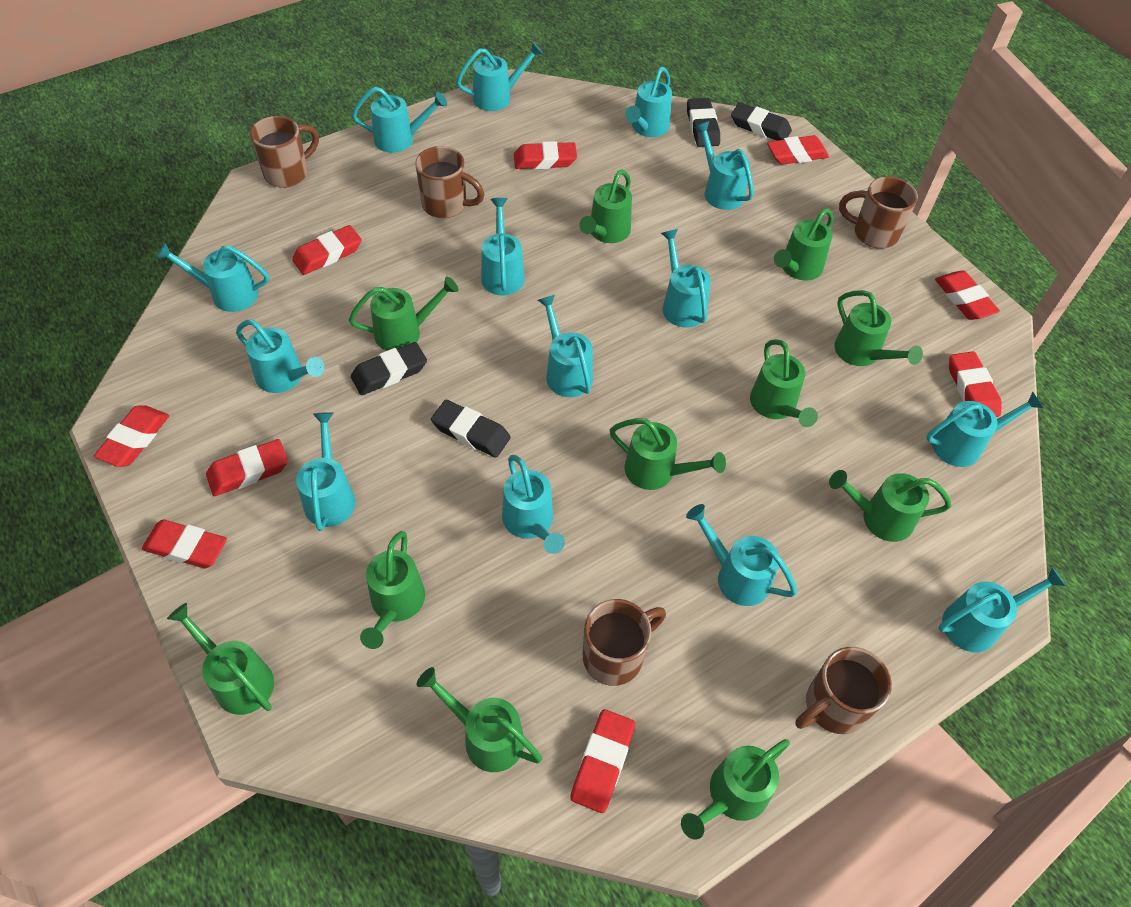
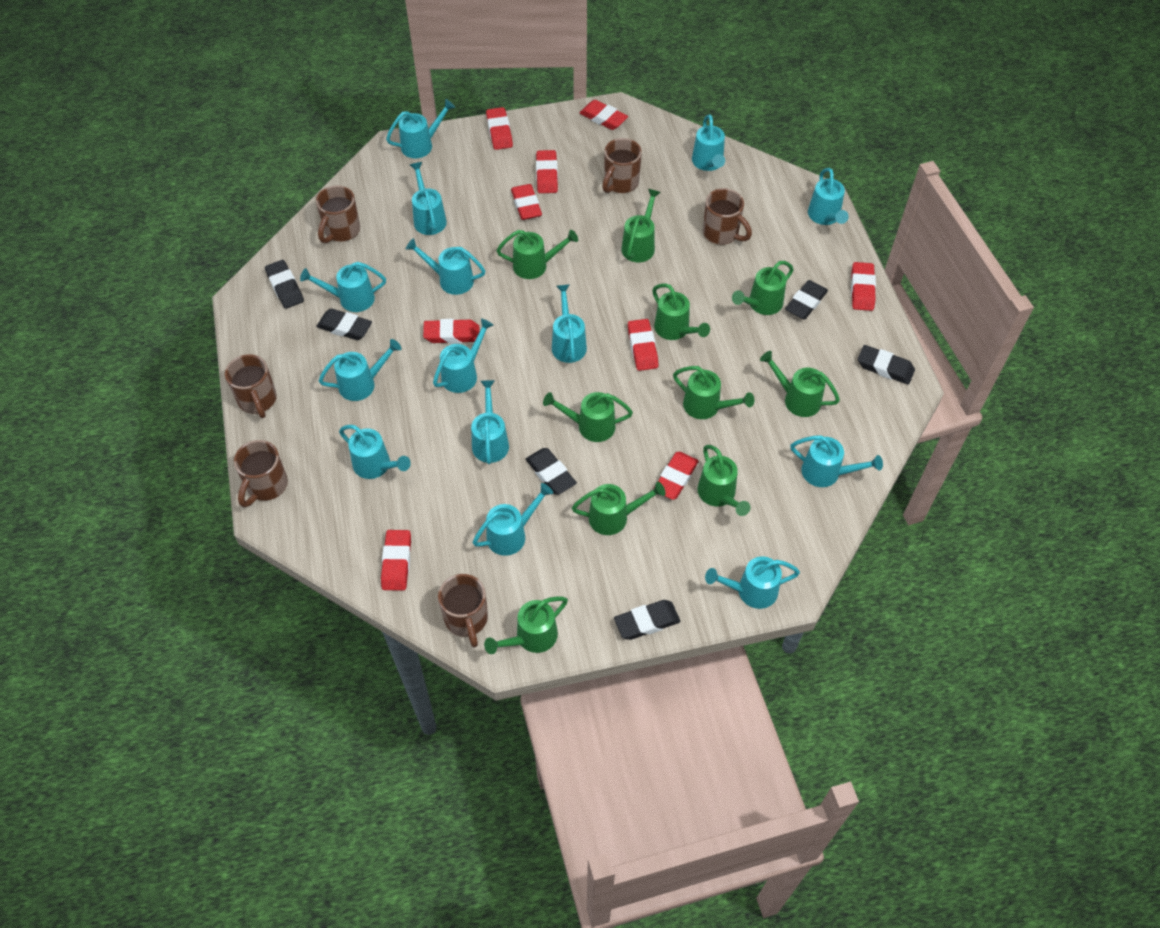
black eraser: 4 -> 6
brown mug: 5 -> 6
green watering can: 11 -> 10

